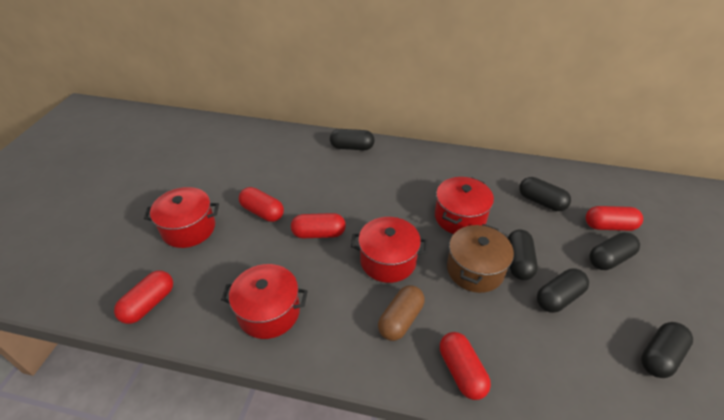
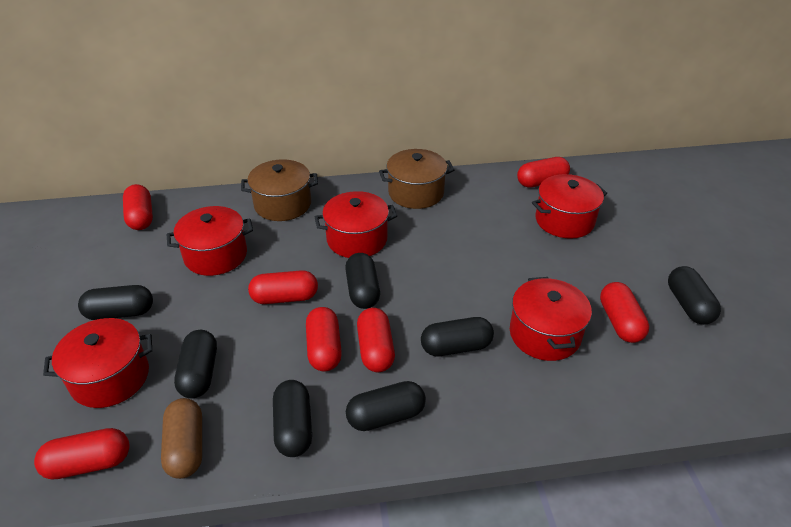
black capsule: 6 -> 7
brown pot: 1 -> 2
red capsule: 5 -> 7
red pot: 4 -> 5

